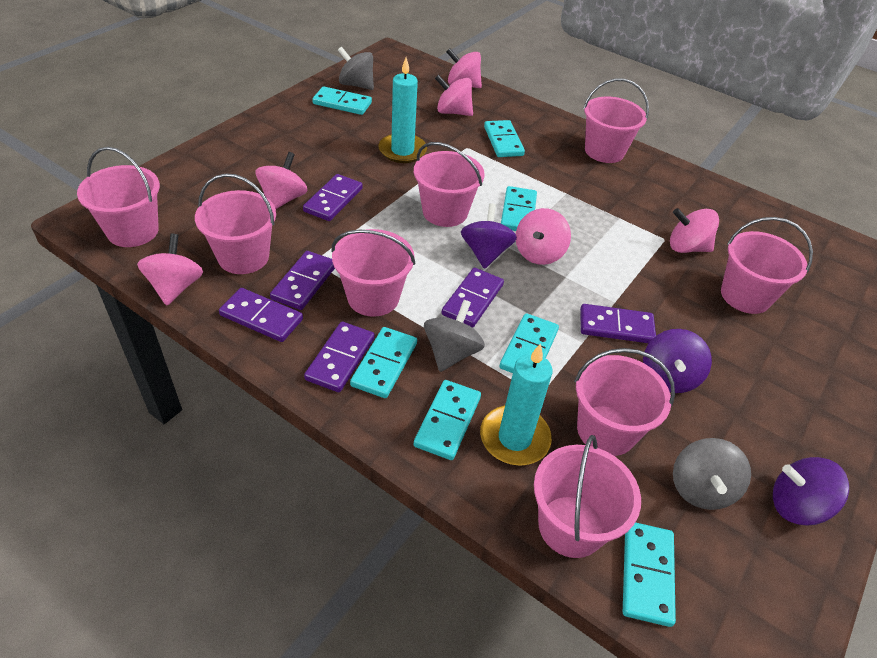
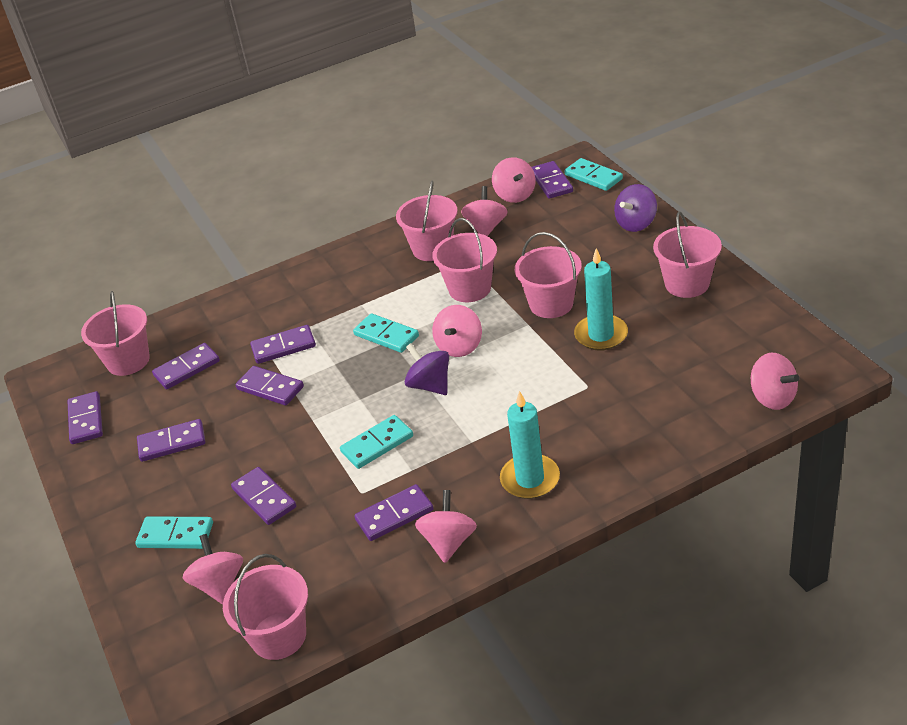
grey spinning top: 3 -> 0
pink bucket: 8 -> 6
purple domino: 6 -> 8
purple spinning top: 3 -> 2
turquoise domino: 7 -> 4

